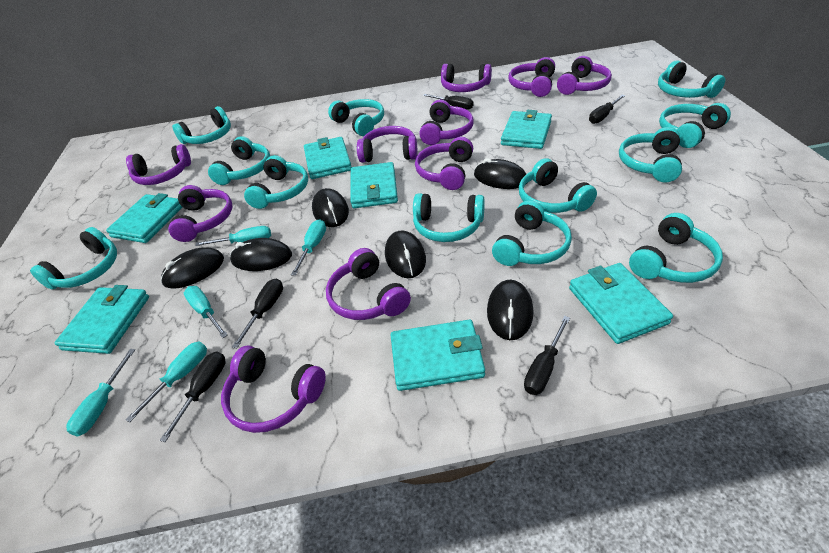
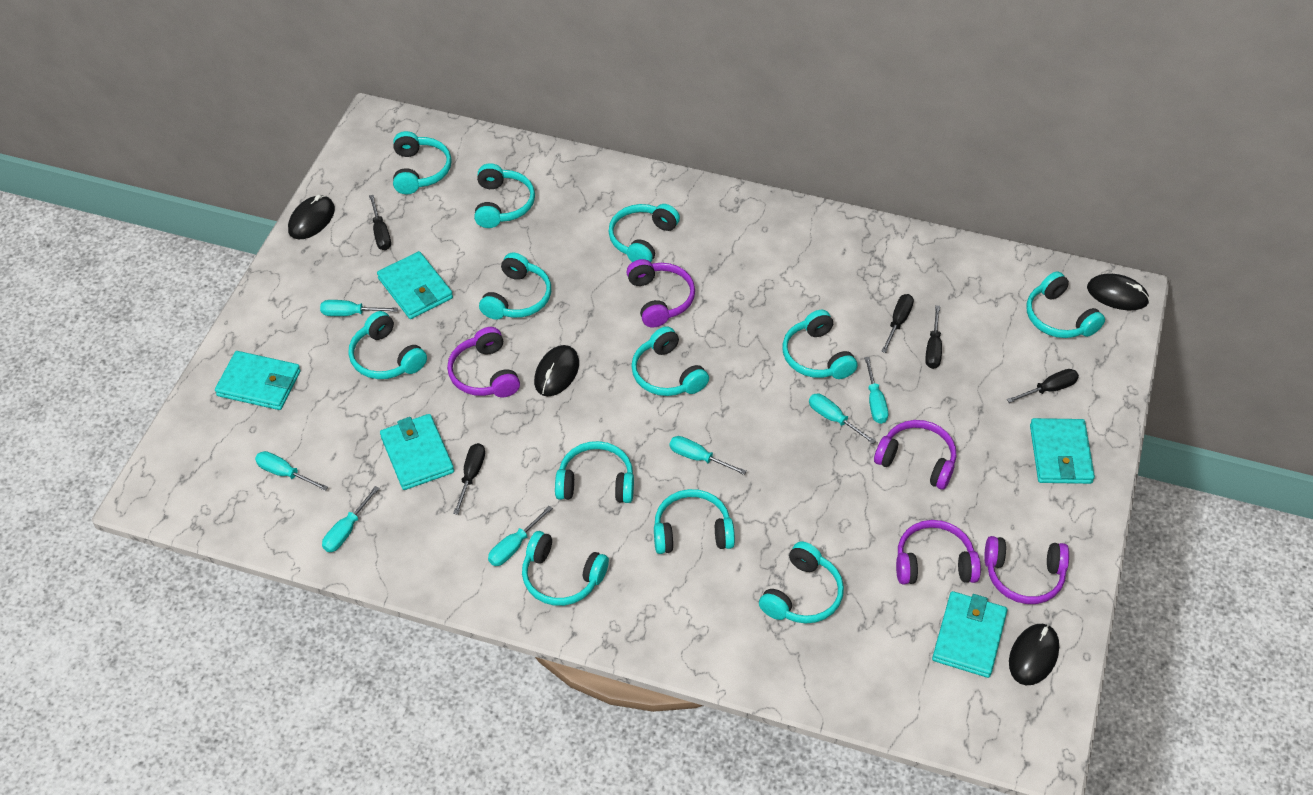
black mouse: 6 -> 4
purple headphones: 10 -> 5
turquoise screwdriver: 5 -> 7
turquoise wallet: 7 -> 5

